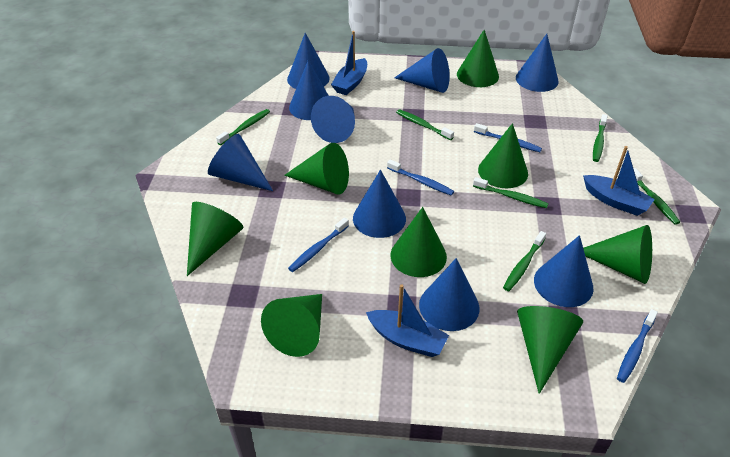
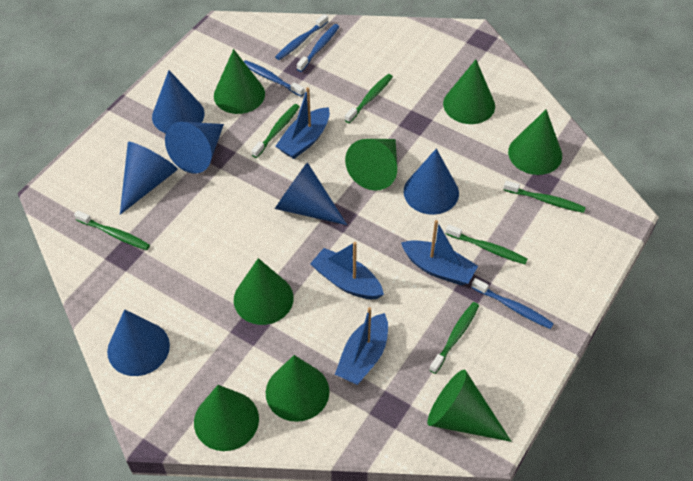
blue boat: 3 -> 4
blue cone: 9 -> 6

